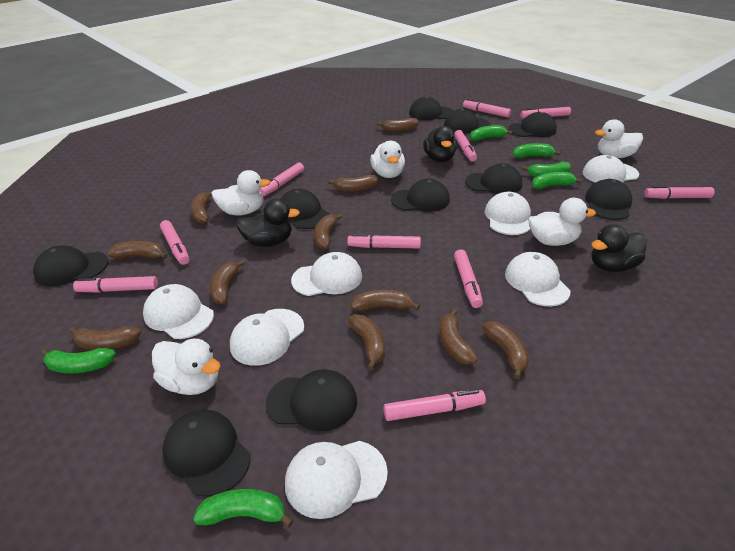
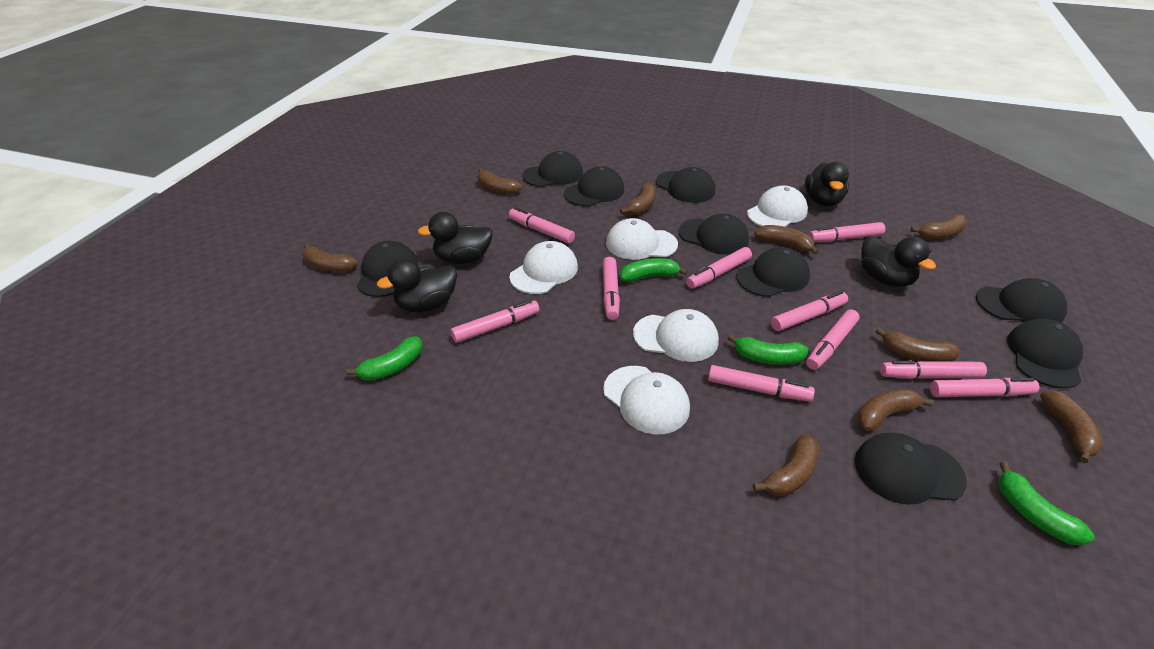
black cap: 10 -> 9
black duck: 3 -> 4
brown banana: 11 -> 9
green banana: 6 -> 4
white cap: 7 -> 5
white duck: 5 -> 0

